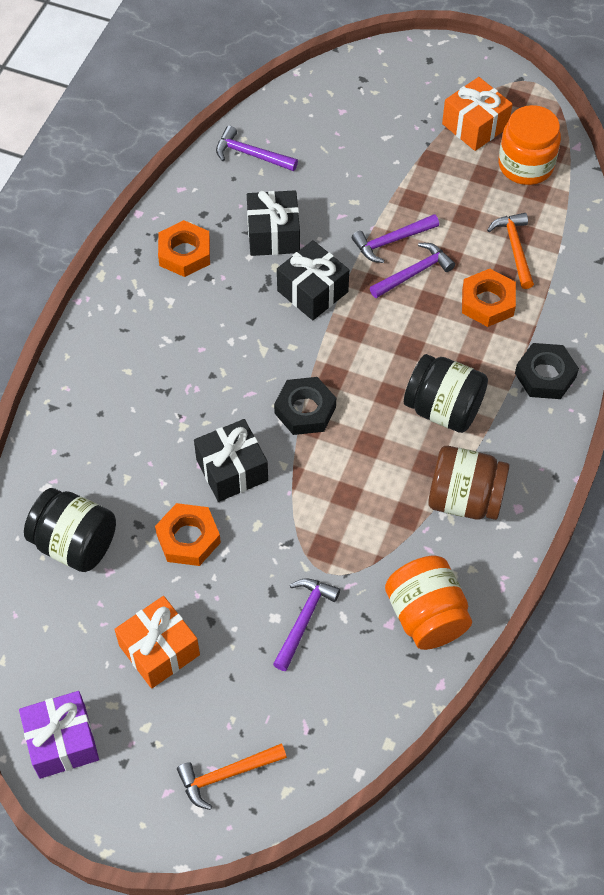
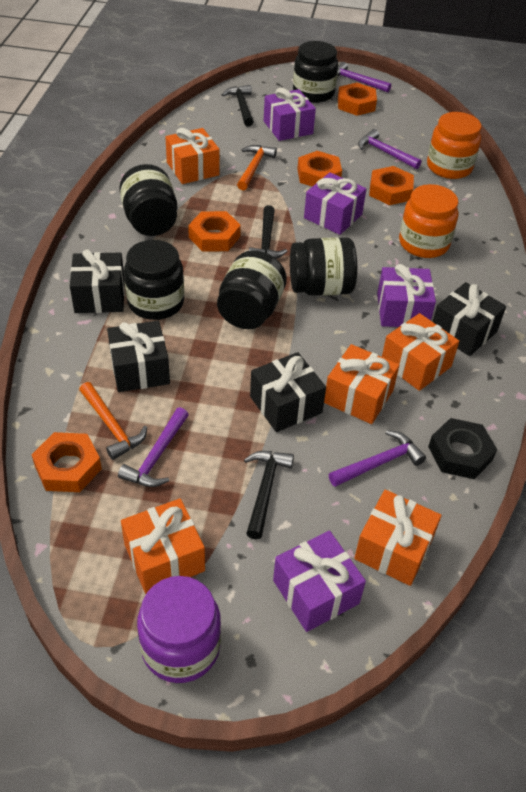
black gift: 3 -> 4
black hammer: 0 -> 3
black jar: 2 -> 5
black nut: 2 -> 1
brown jar: 1 -> 0
orange gift: 2 -> 5
orange nut: 3 -> 5
purple gift: 1 -> 4
purple jar: 0 -> 1

